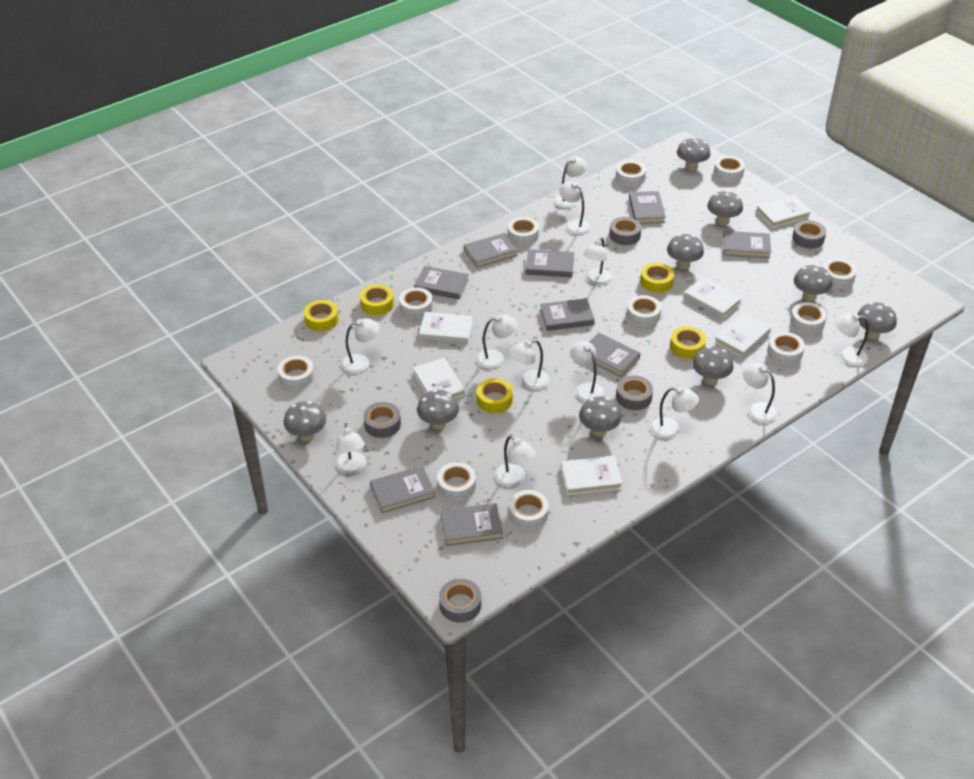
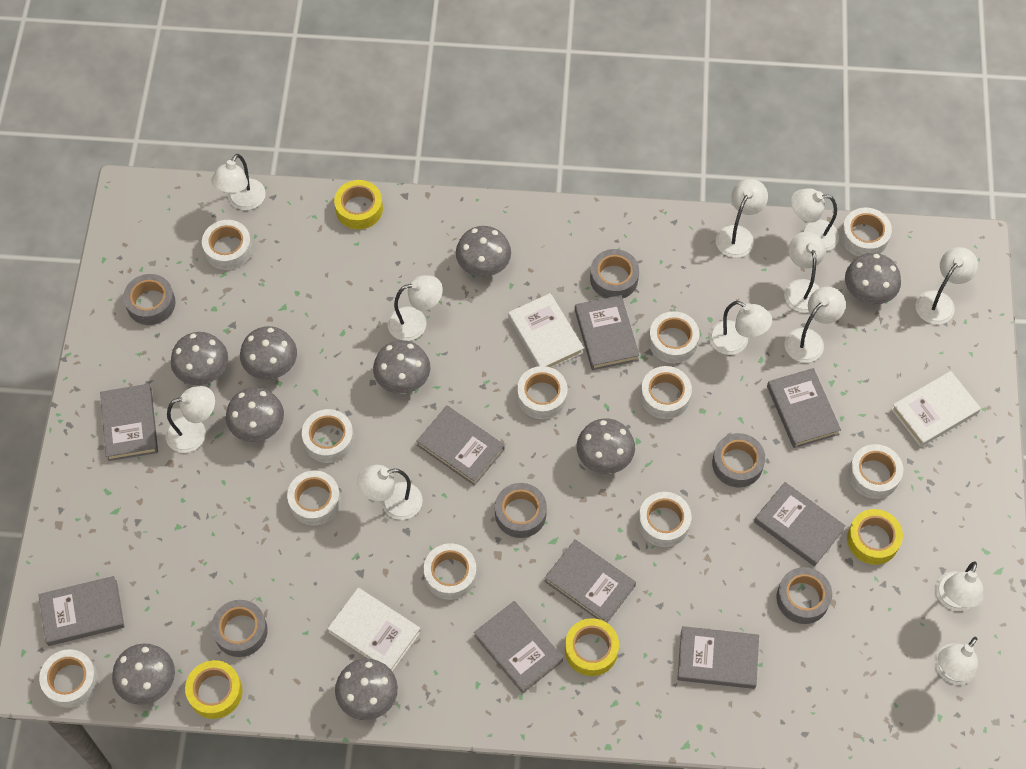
grey tape: 5 -> 6
white book: 6 -> 3
yellow tape: 5 -> 4

